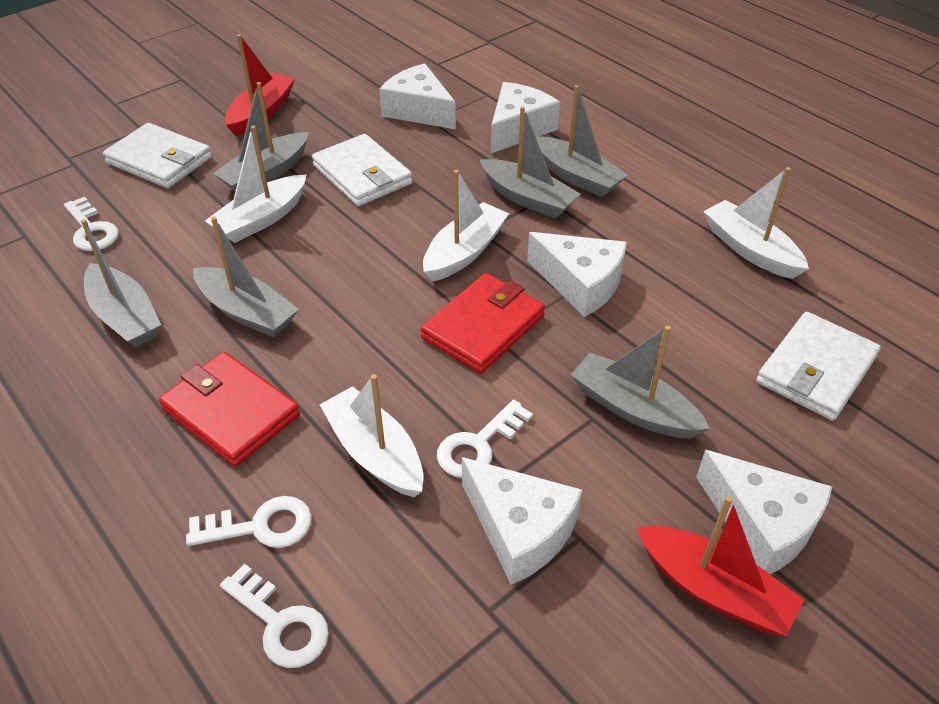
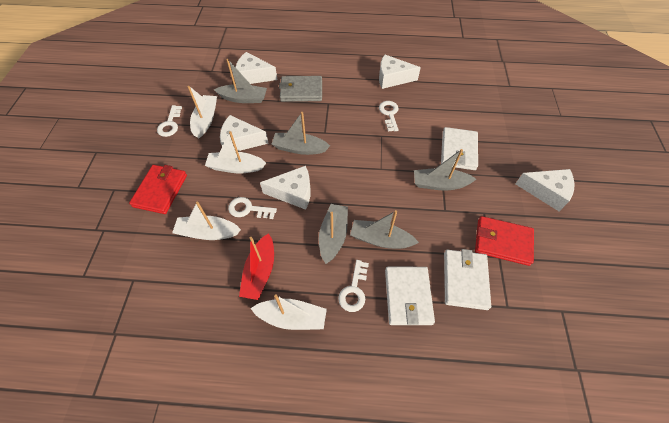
grey boat: 6 -> 5
grey wallet: 0 -> 1
red boat: 2 -> 1

